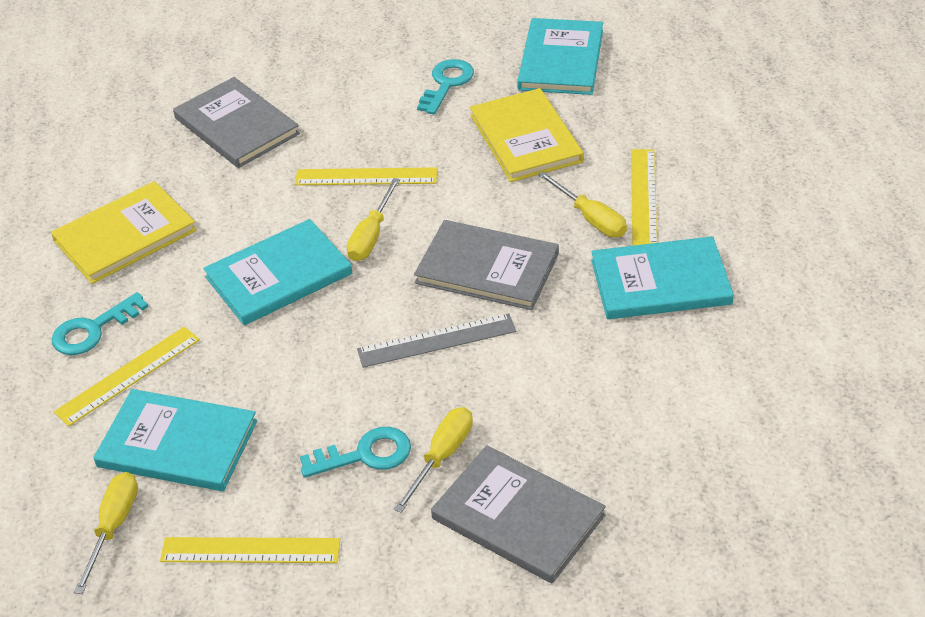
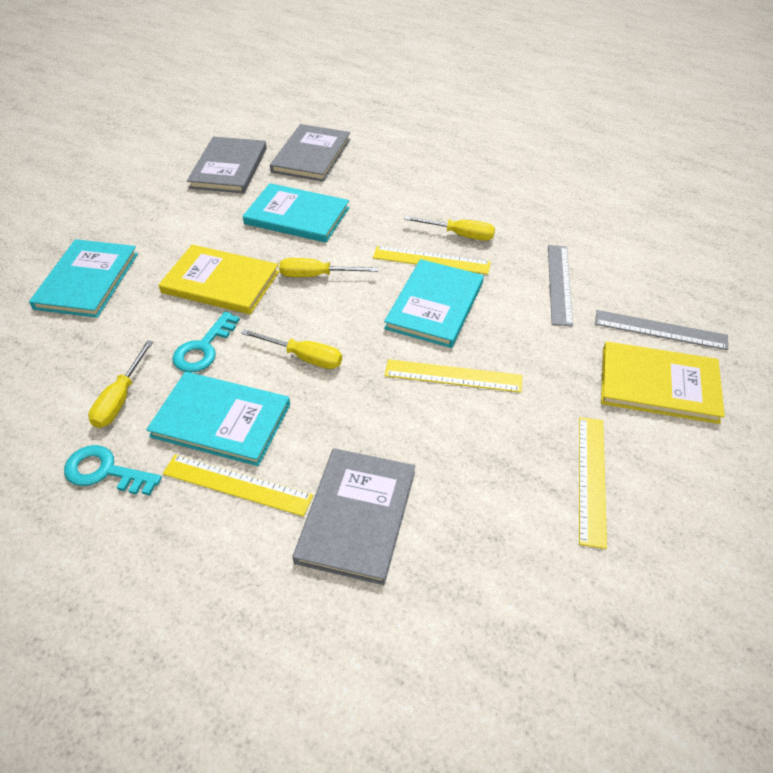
grey ruler: 1 -> 2
turquoise key: 3 -> 2

